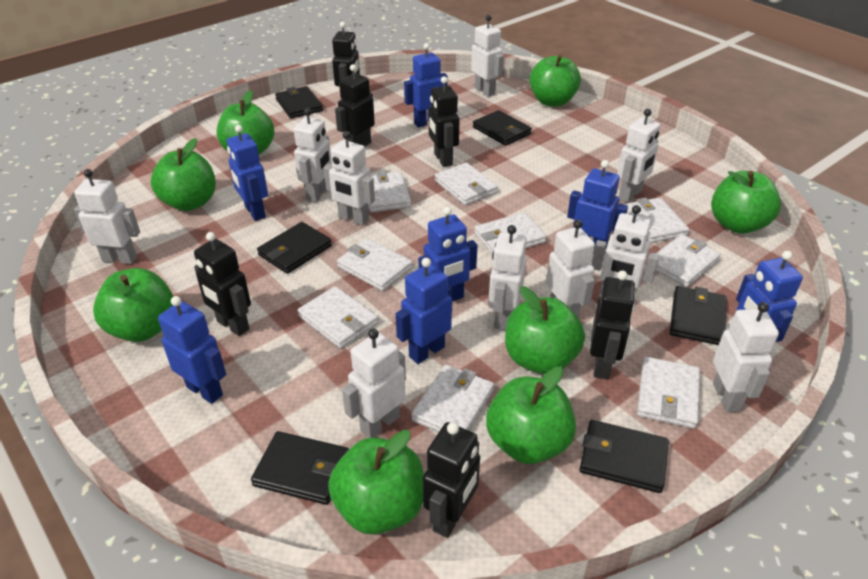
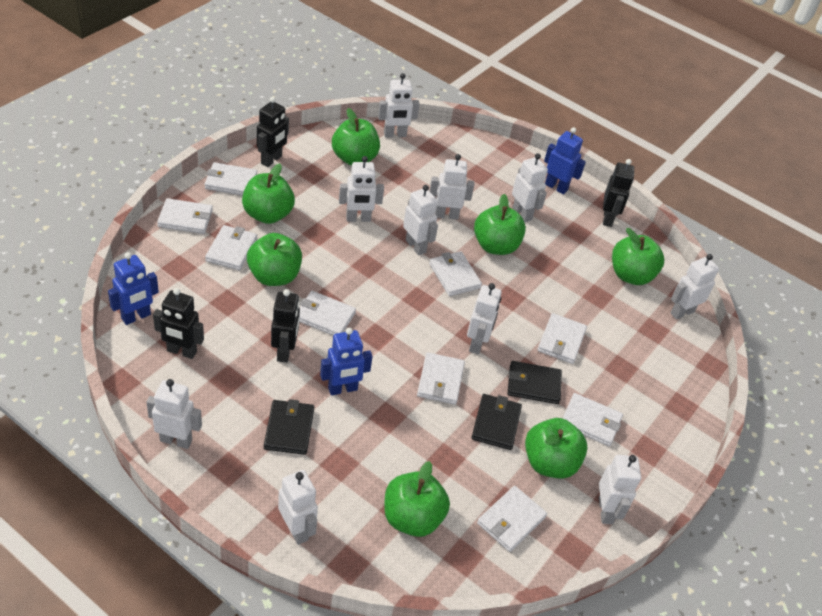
black robot: 6 -> 4
black wallet: 6 -> 3
blue robot: 7 -> 3
green apple: 8 -> 7

